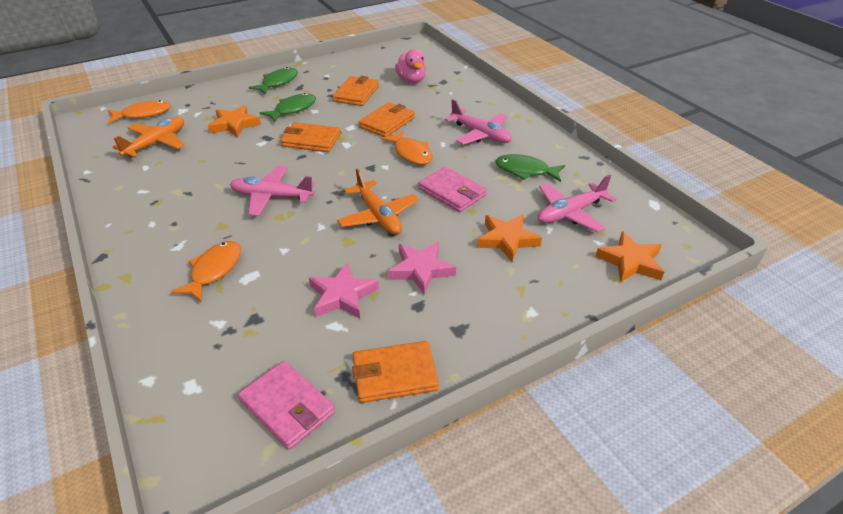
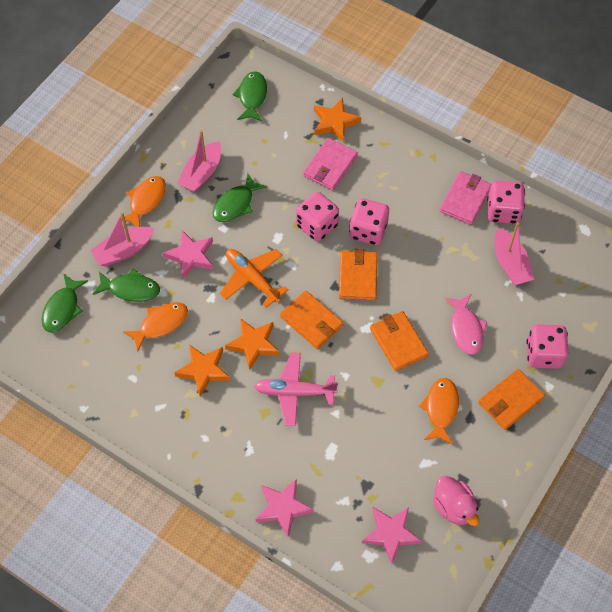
green fish: 3 -> 4
orange plane: 2 -> 1
pink boat: 0 -> 3
pink dice: 0 -> 4
pink fish: 0 -> 1
pink plane: 3 -> 1
pink star: 2 -> 3

